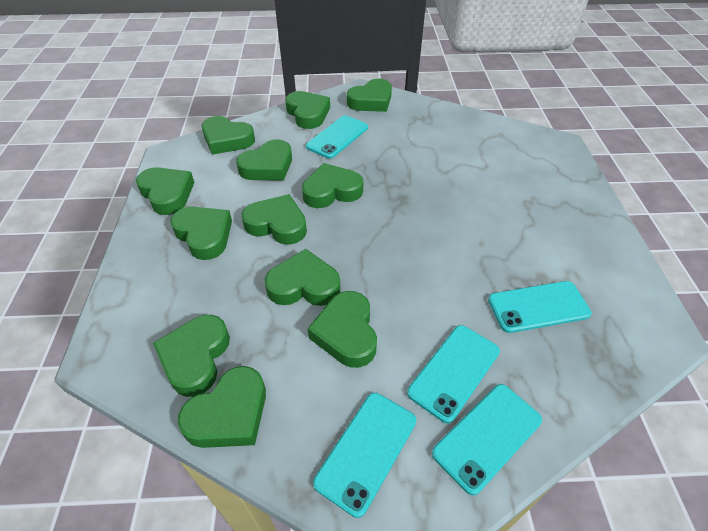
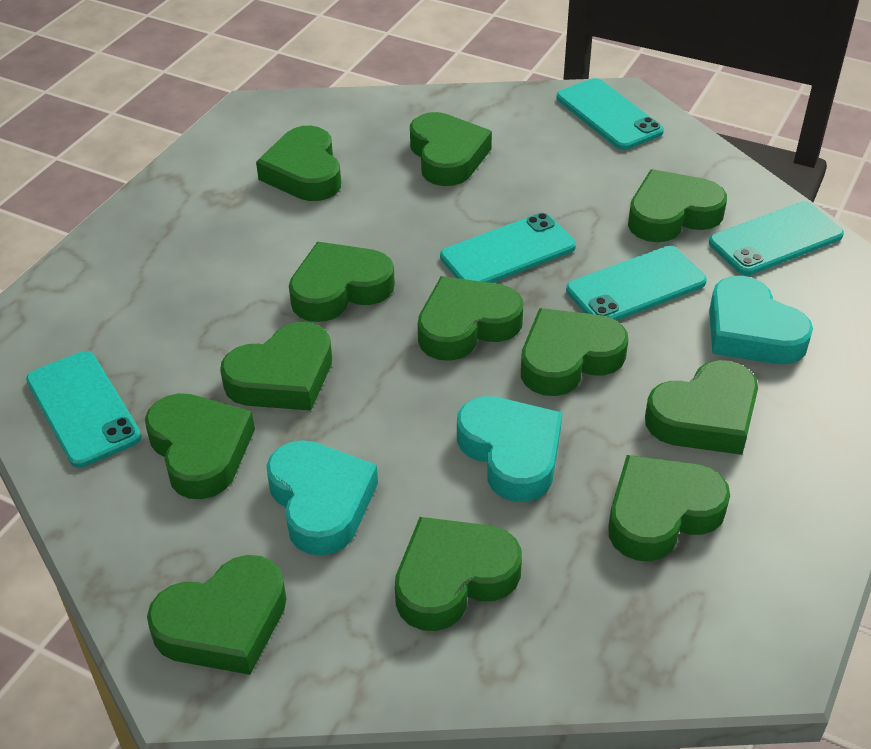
turquoise heart: 0 -> 3

